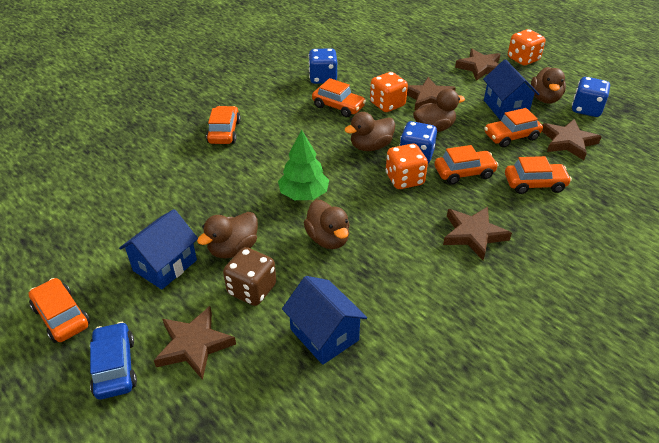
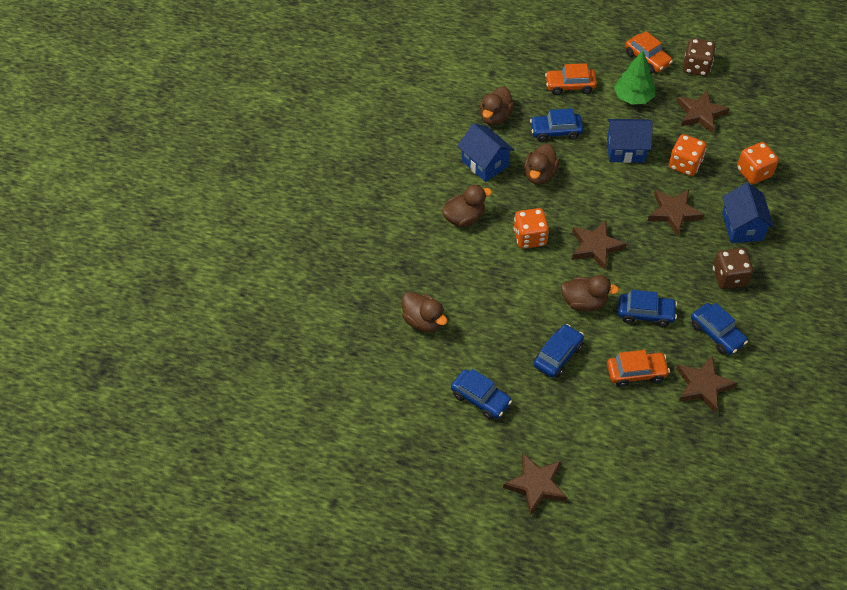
blue car: 1 -> 5
blue dice: 3 -> 0
brown dice: 1 -> 2
orange car: 6 -> 3

